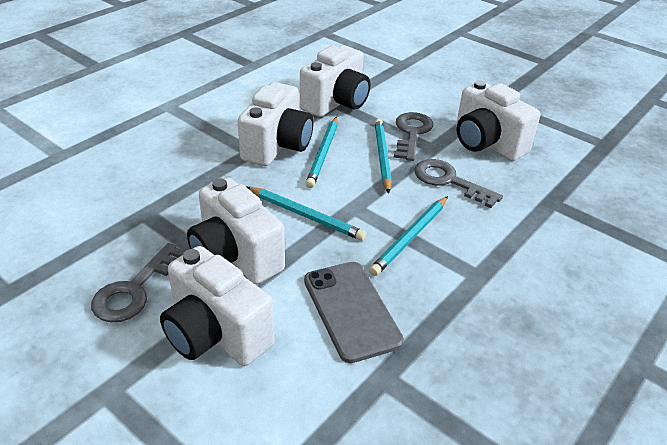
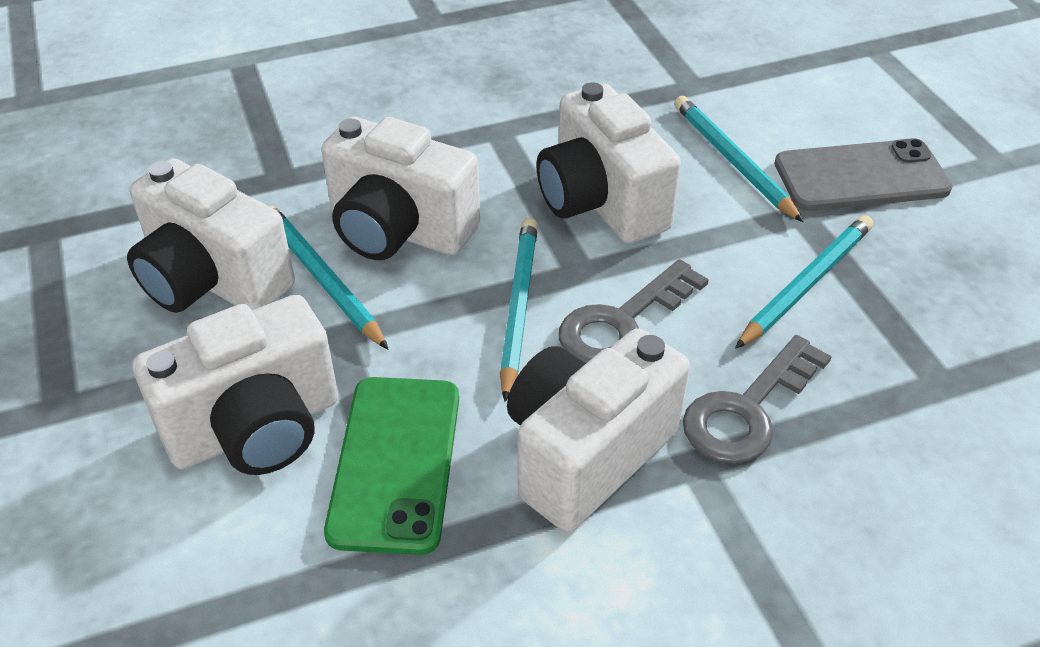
green phone: 0 -> 1
grey key: 3 -> 2

